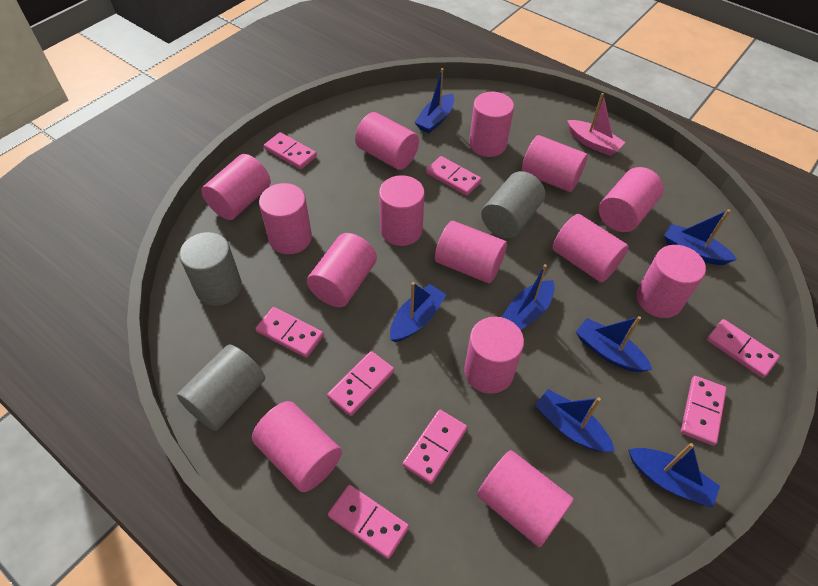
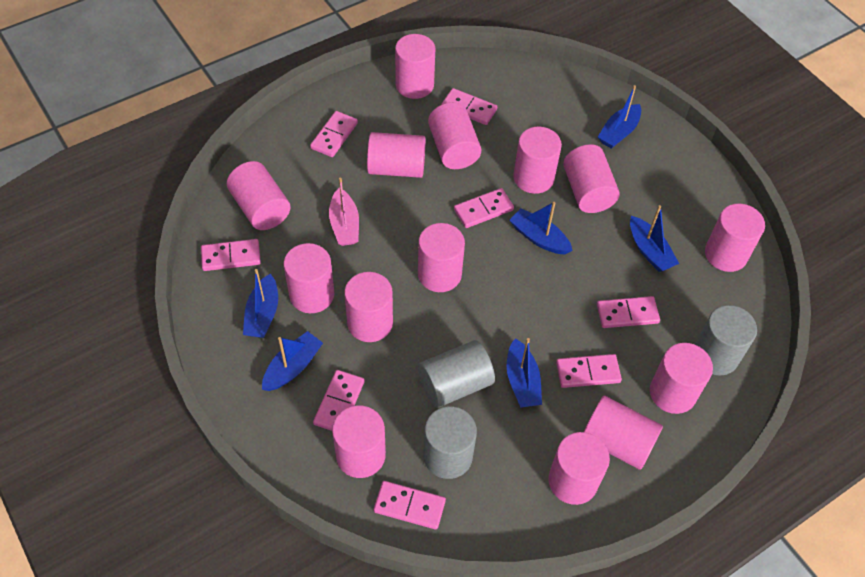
blue boat: 7 -> 6

